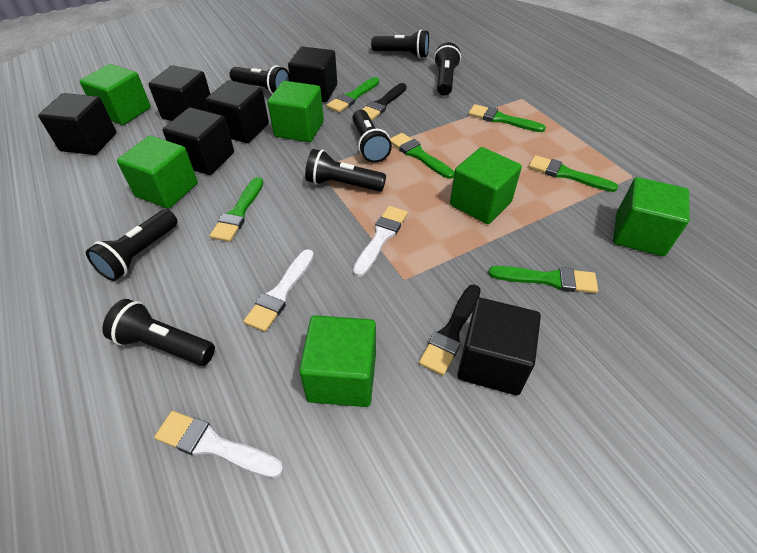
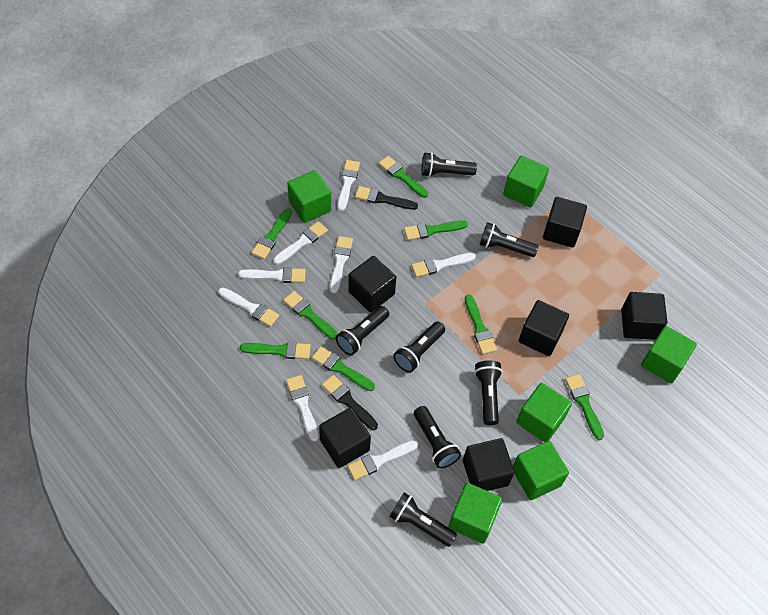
green brush: 6 -> 8
white brush: 3 -> 8

